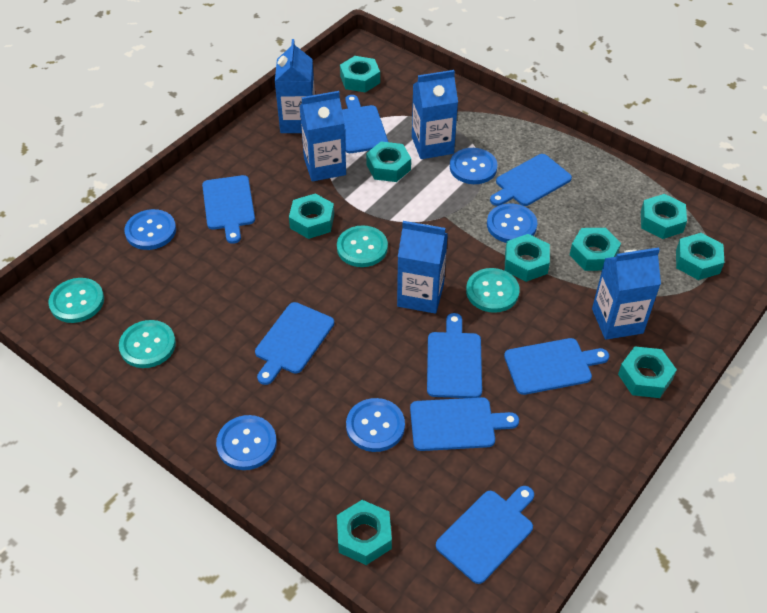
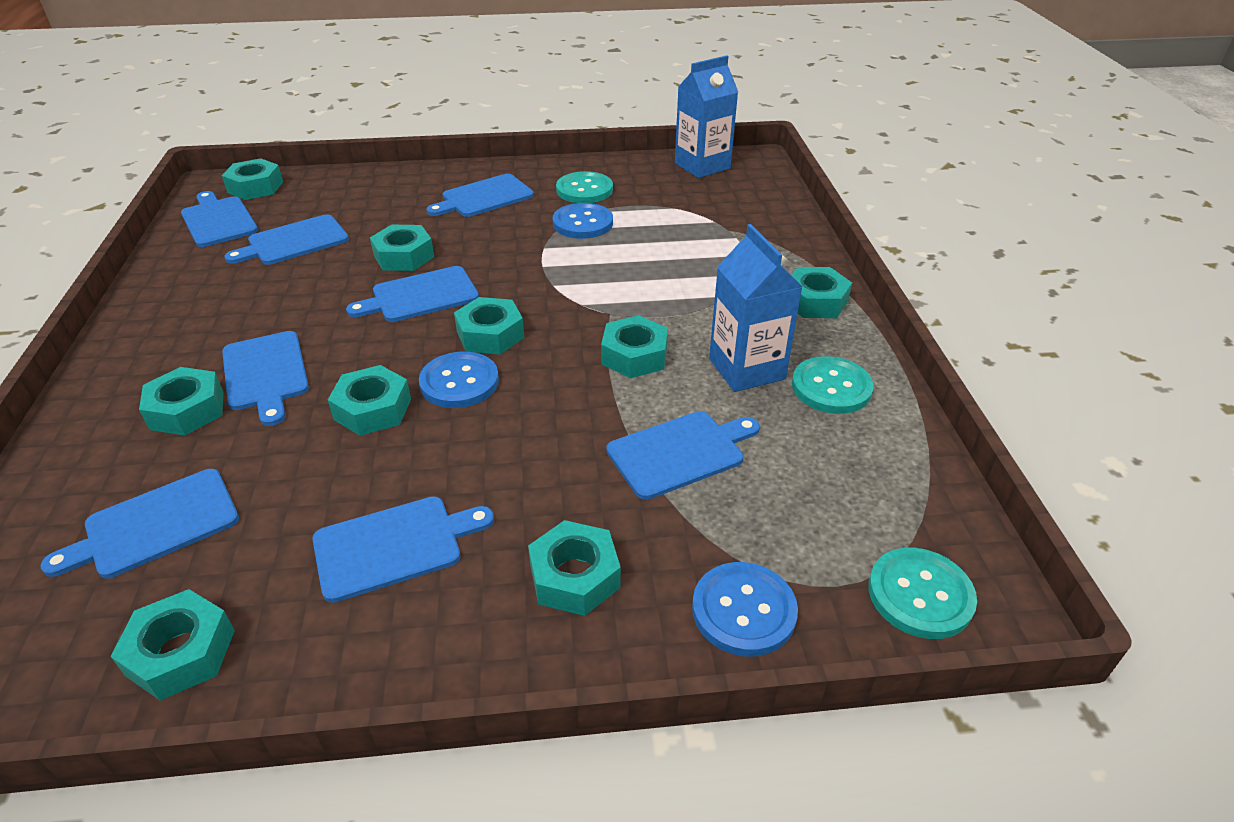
blue button: 5 -> 3
blue carton: 5 -> 2
turquoise button: 4 -> 3

